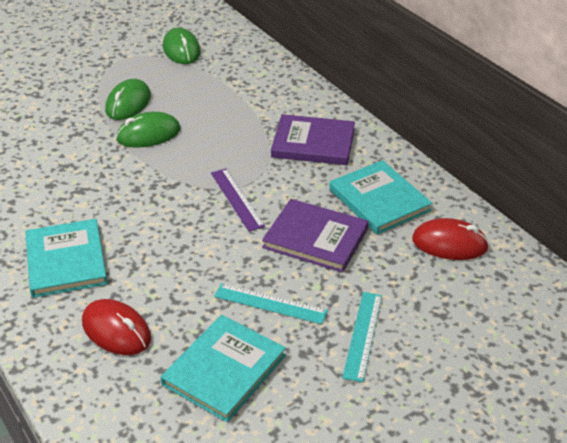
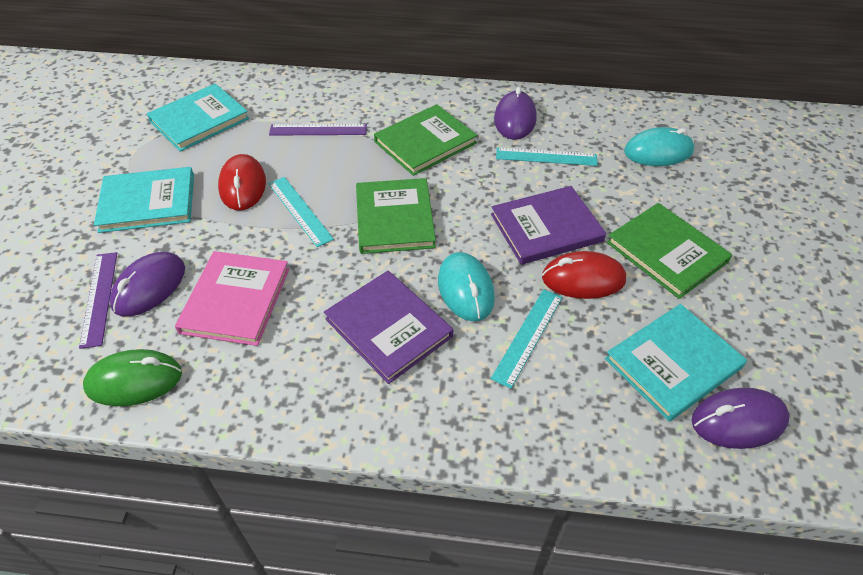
green book: 0 -> 3
green mouse: 3 -> 1
pink book: 0 -> 1
purple mouse: 0 -> 3
purple ruler: 1 -> 2
turquoise mouse: 0 -> 2
turquoise ruler: 2 -> 3

